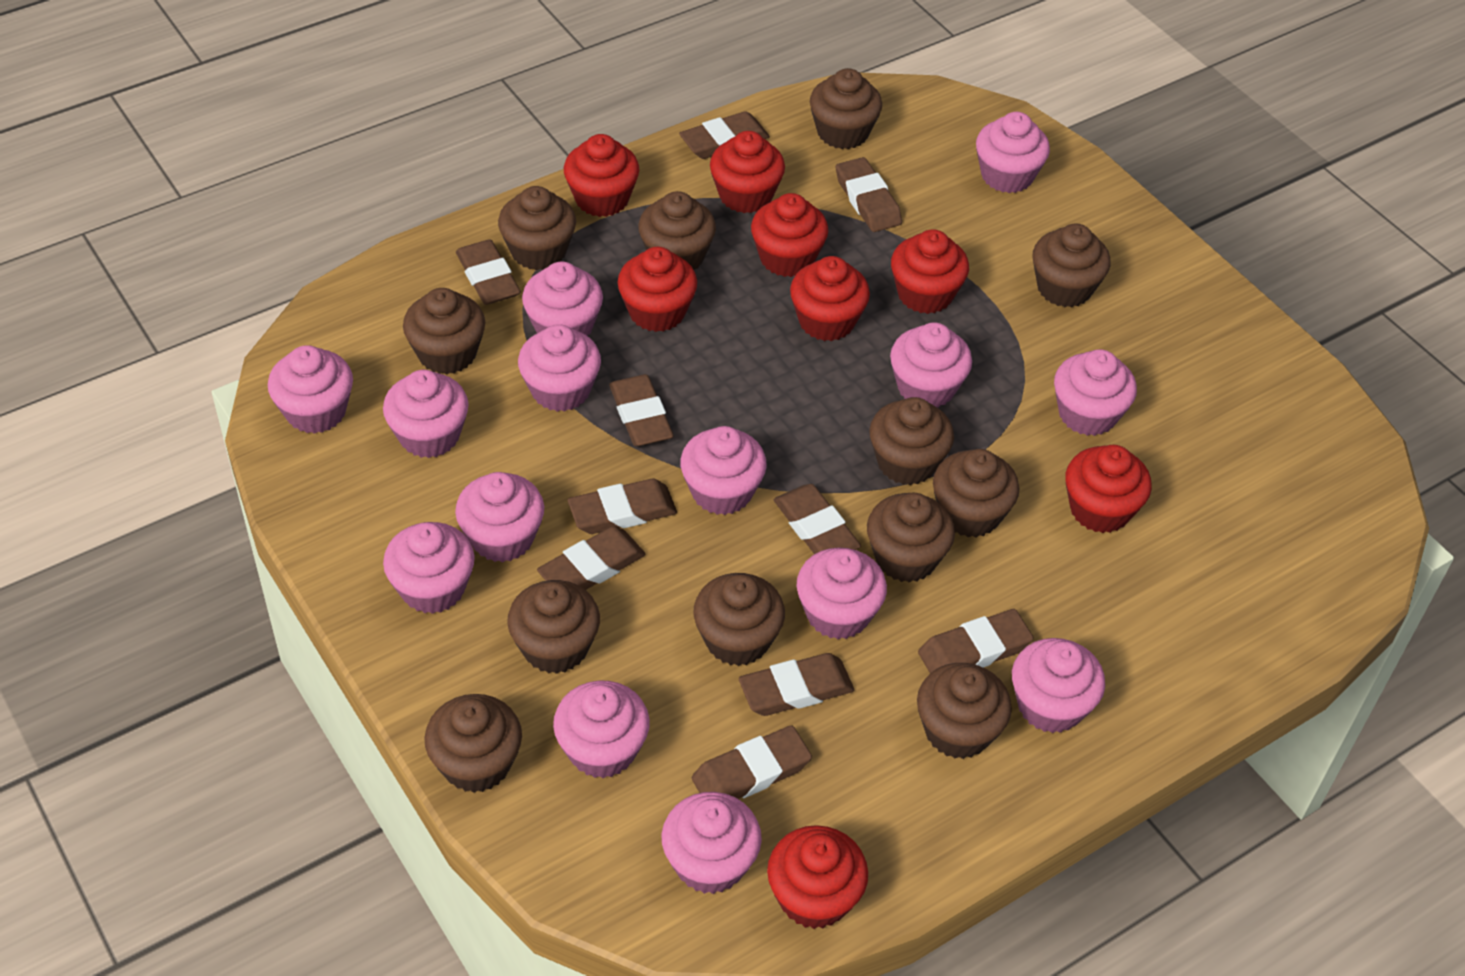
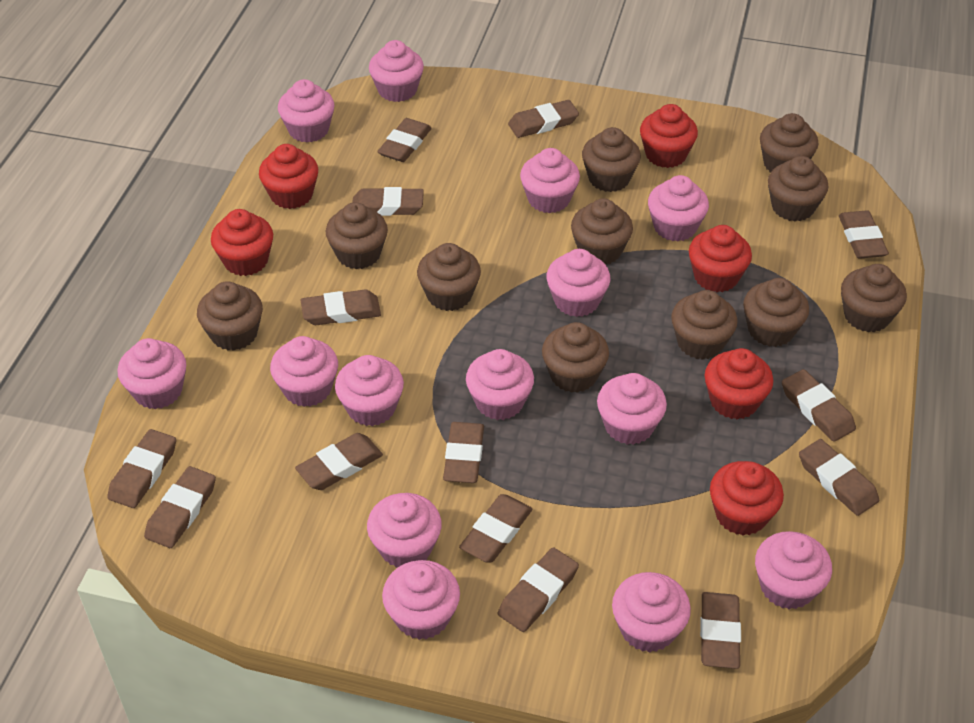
brown cupcake: 12 -> 11
brown eraser: 10 -> 14
red cupcake: 8 -> 6

